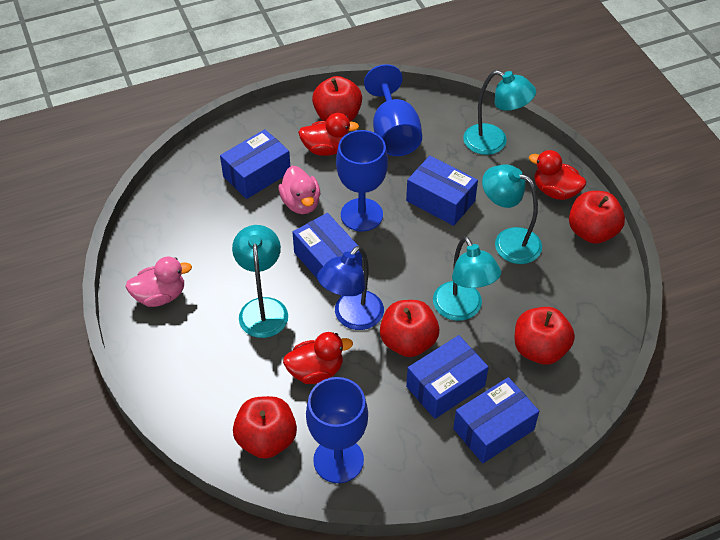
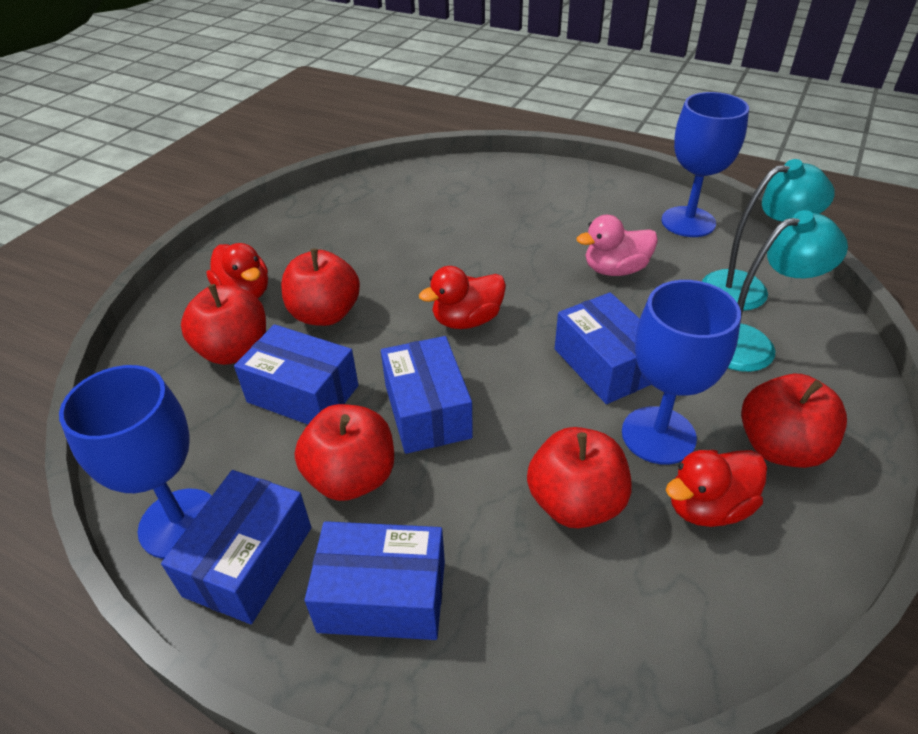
blue lamp: 1 -> 0
pink duck: 2 -> 1
turquoise lamp: 4 -> 2

